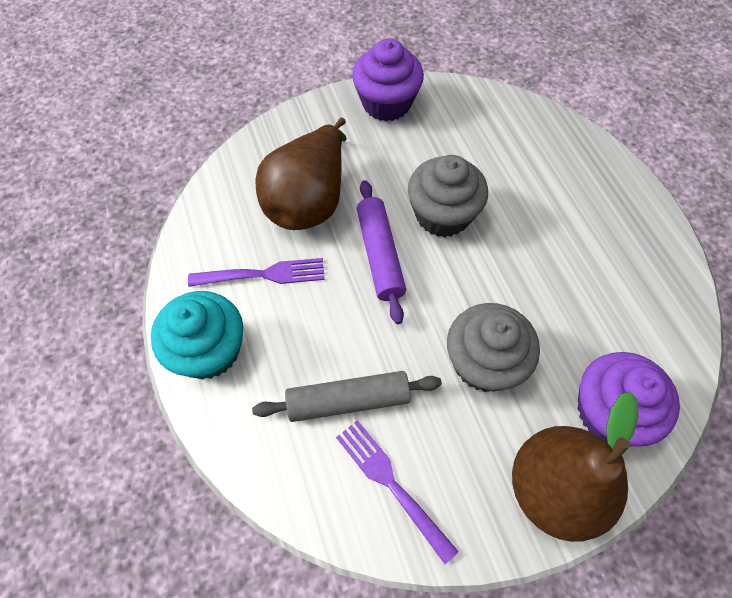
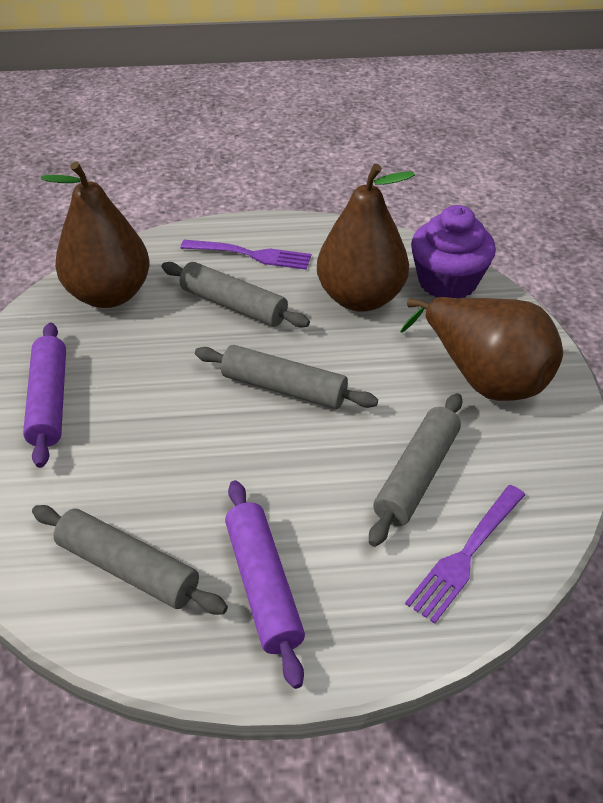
brown pear: 2 -> 3
grey cupcake: 2 -> 0
grey rolling pin: 1 -> 4
purple cupcake: 2 -> 1
purple rolling pin: 1 -> 2
turquoise cupcake: 1 -> 0

